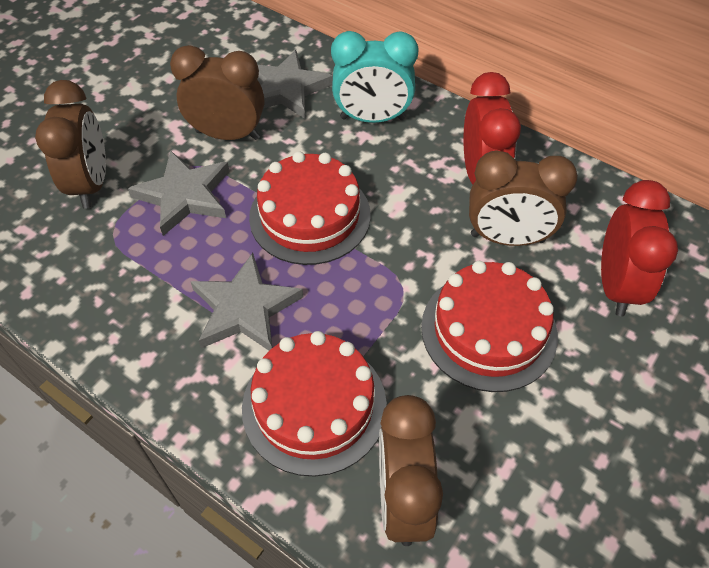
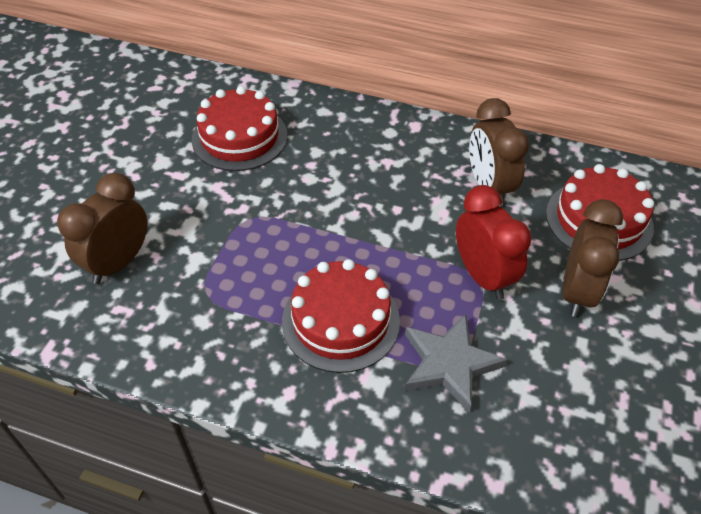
brown clock: 4 -> 3
grey star: 3 -> 1
red clock: 2 -> 1
turquoise clock: 1 -> 0

